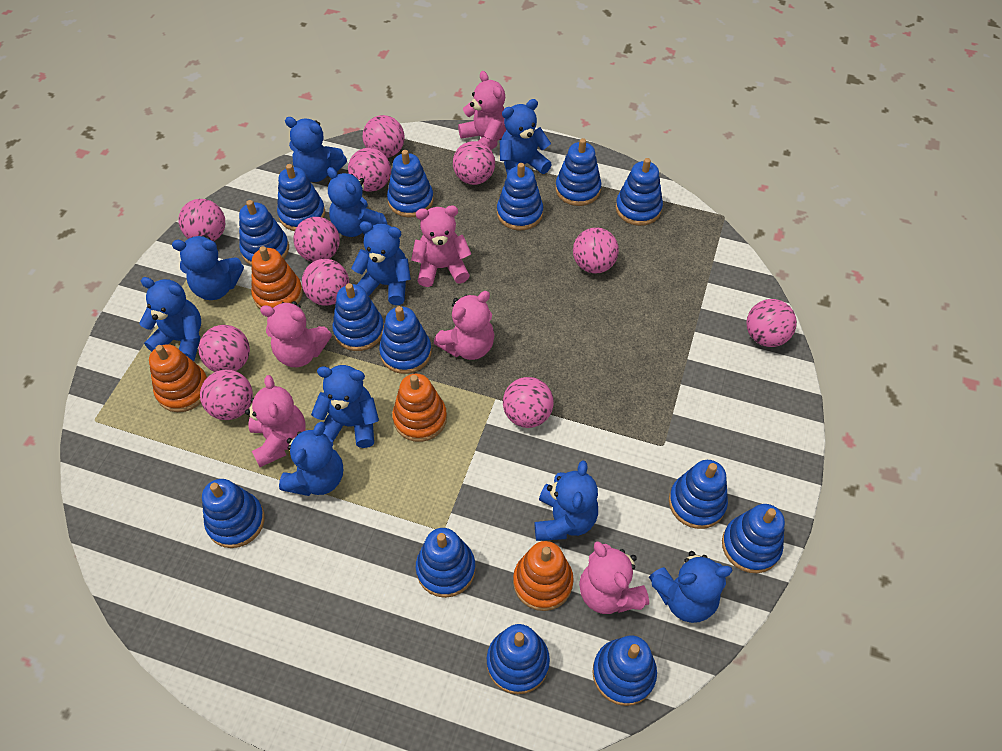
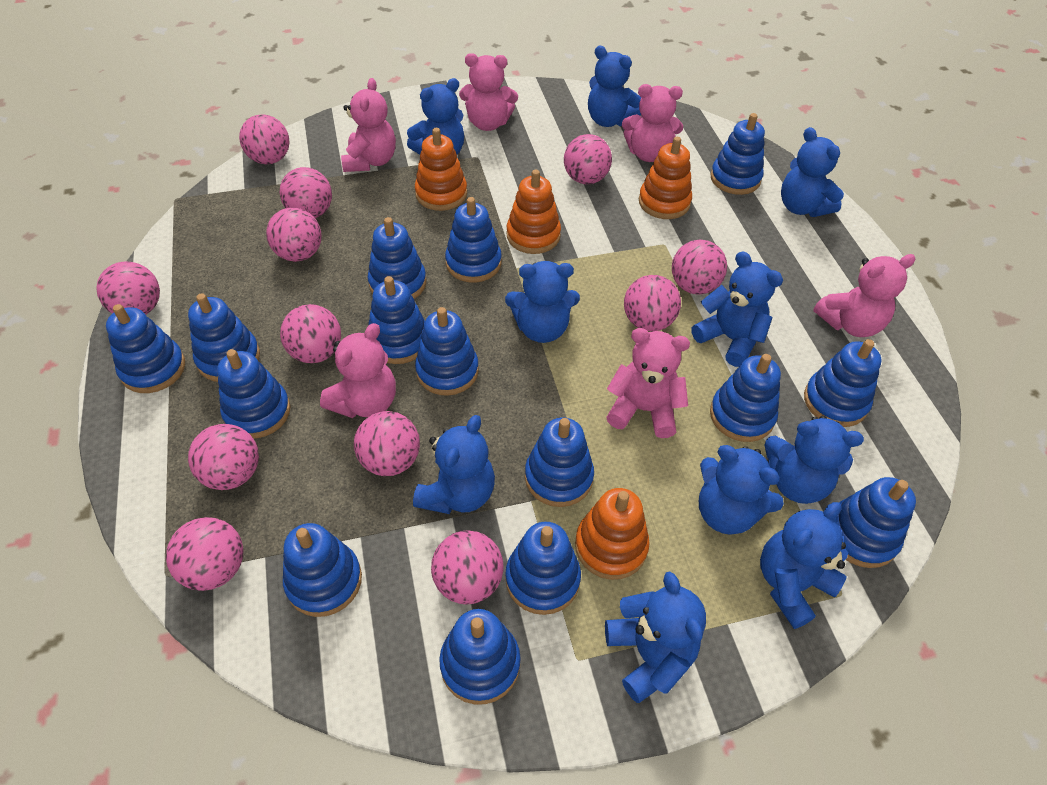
blue stacking toy: 14 -> 15
pink ball: 11 -> 12

